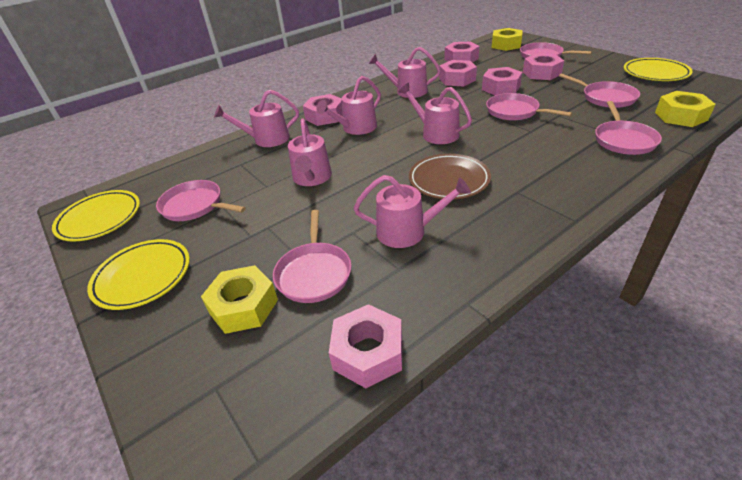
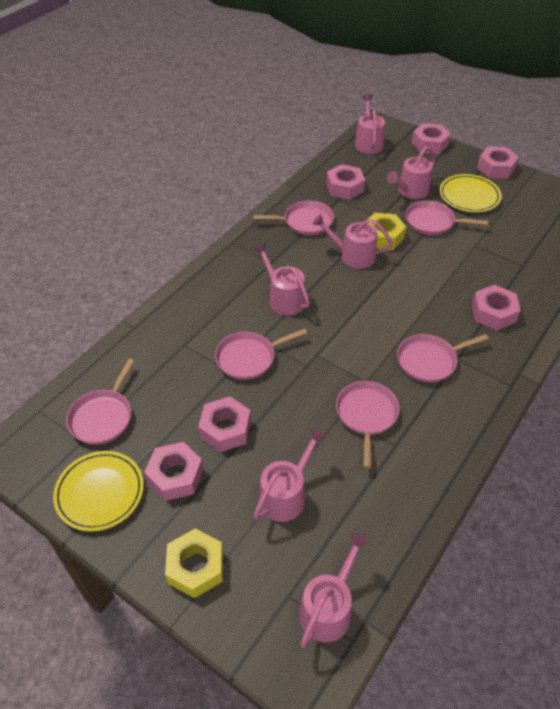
brown plate: 1 -> 0
yellow nut: 3 -> 2
yellow plate: 3 -> 2

